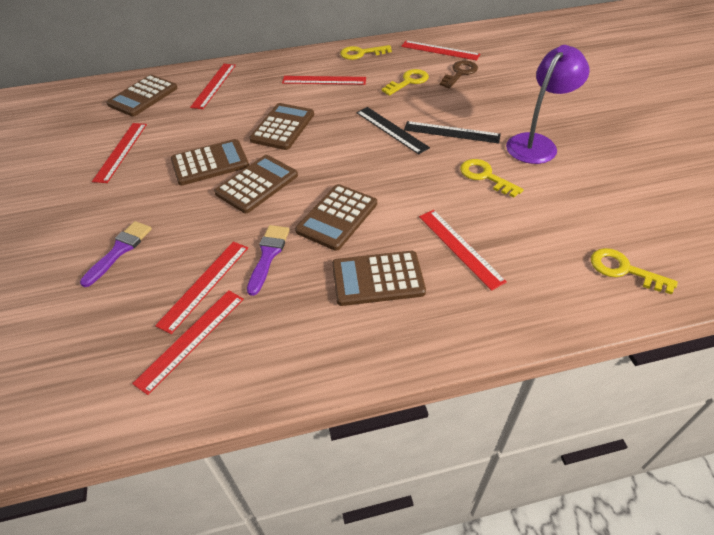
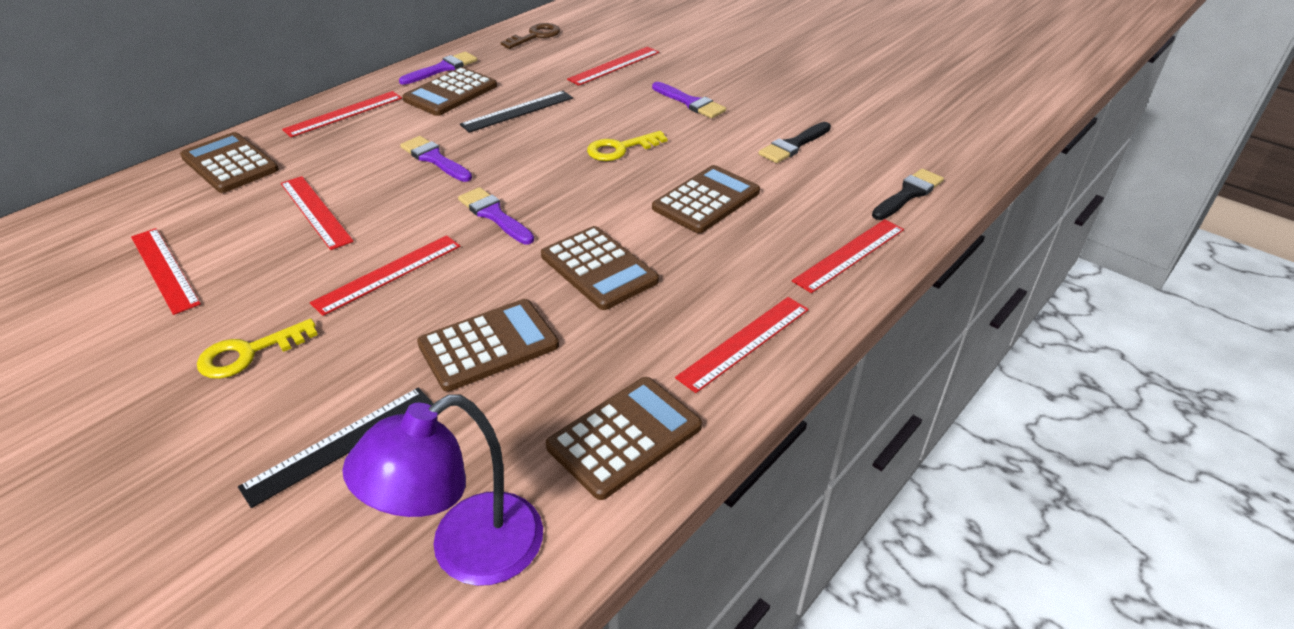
black brush: 0 -> 2
purple brush: 2 -> 4
yellow key: 4 -> 2

